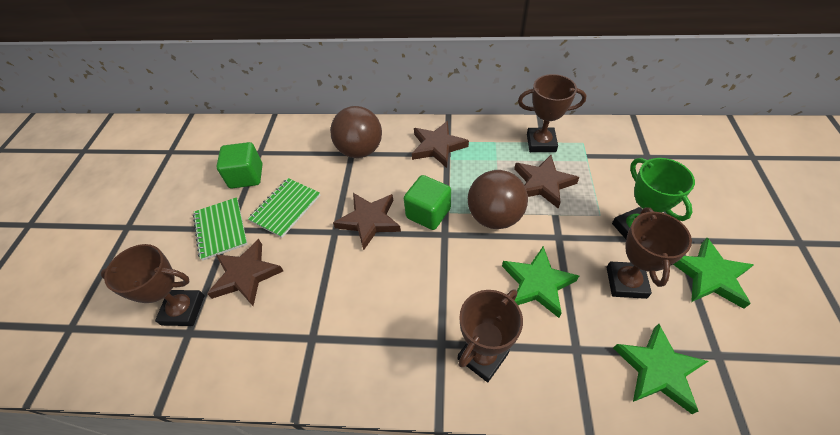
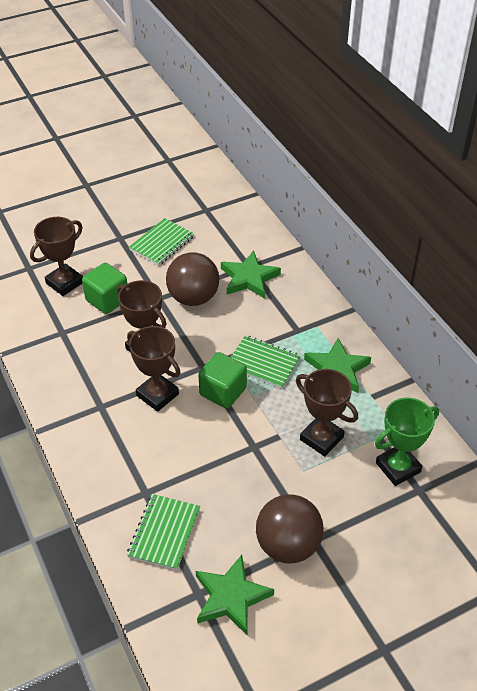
brown star: 4 -> 0
green notebook: 2 -> 3

